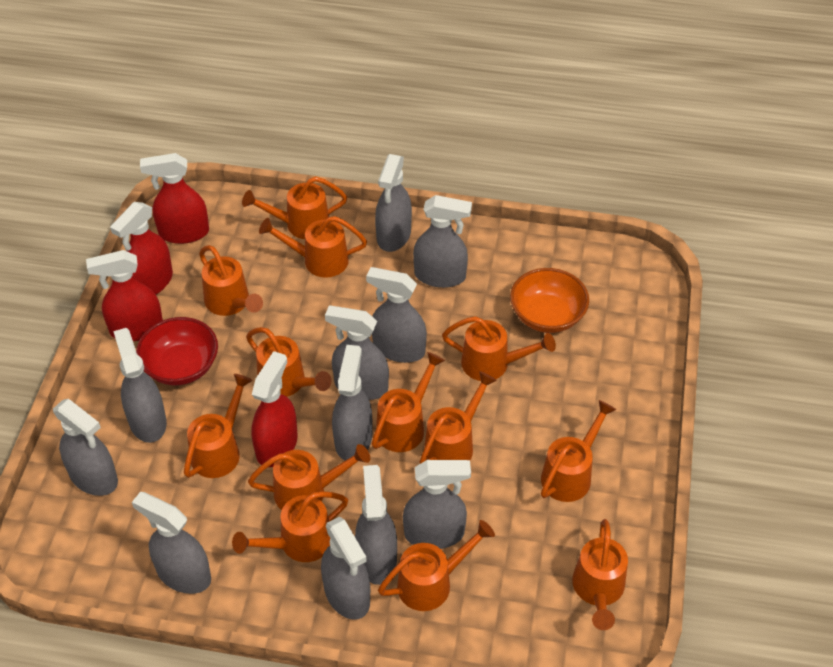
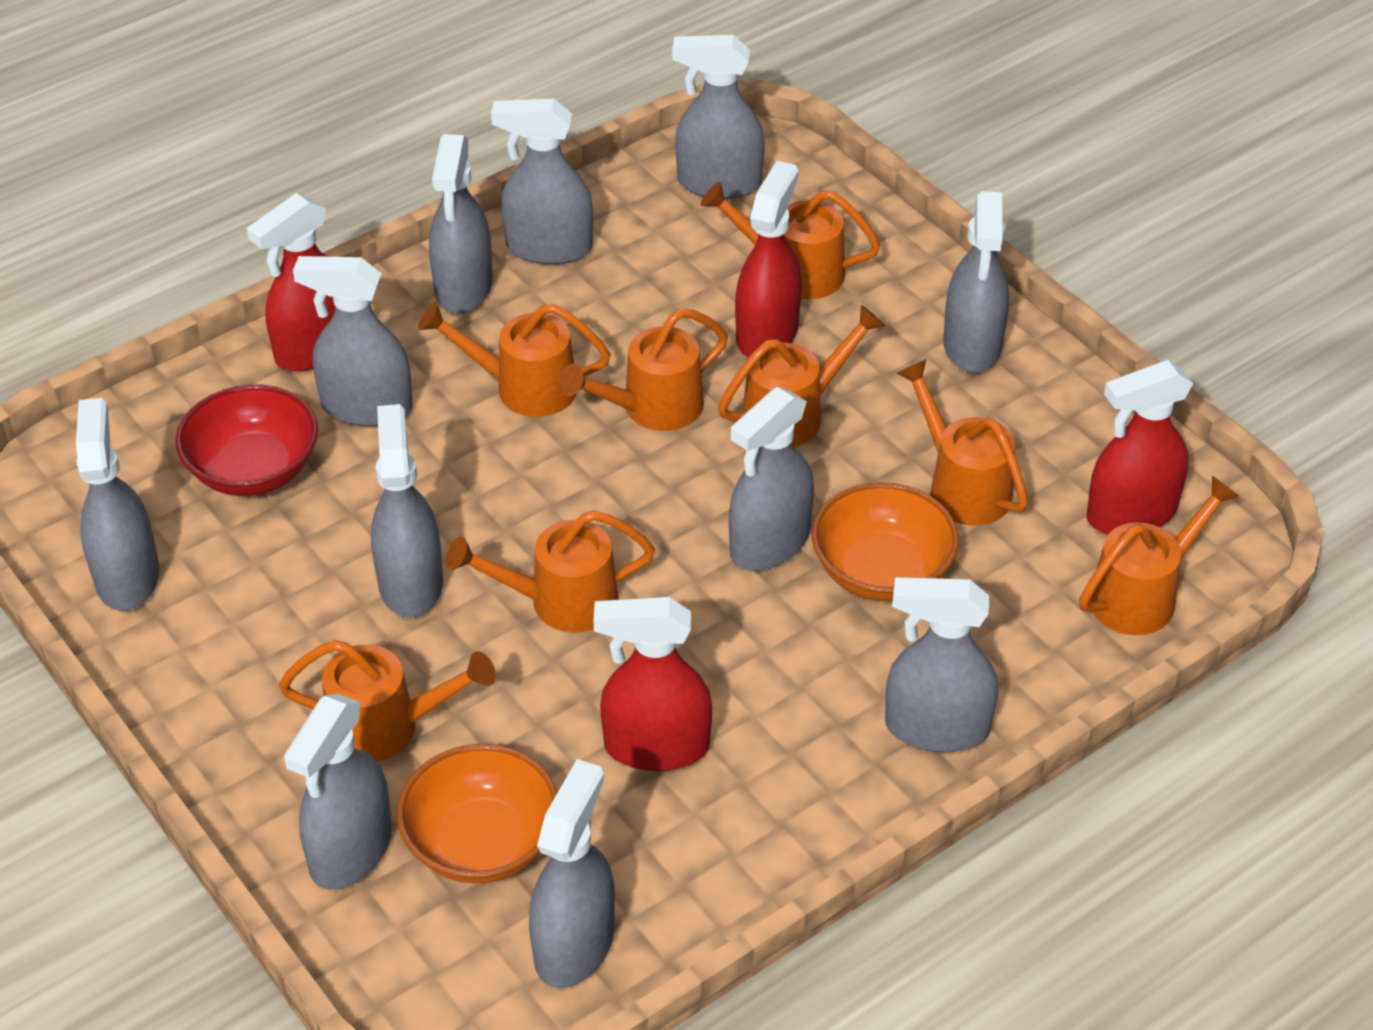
orange bowl: 1 -> 2
orange watering can: 13 -> 8

